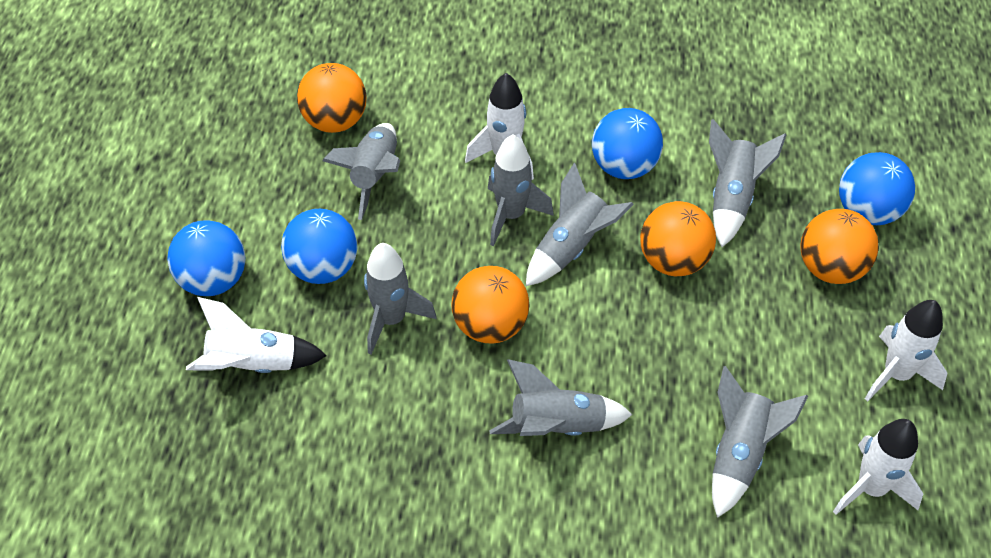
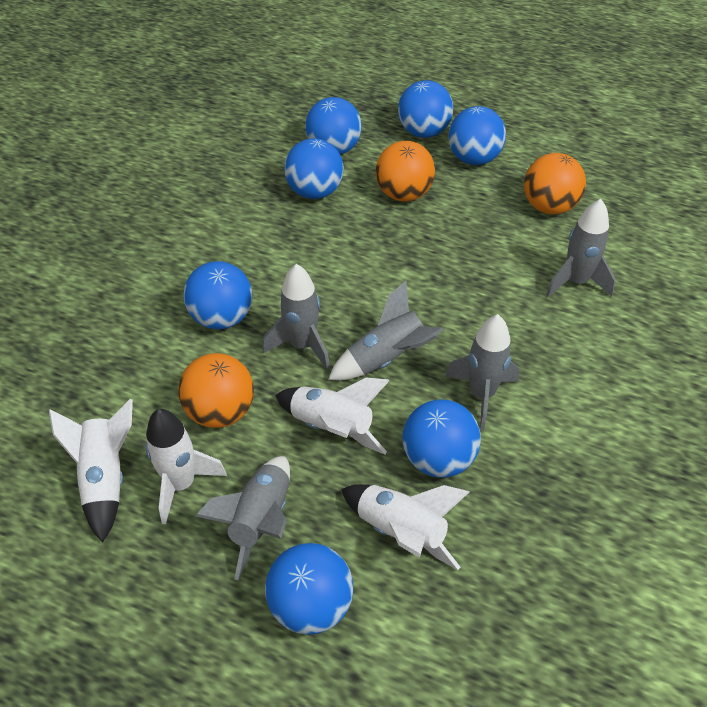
blue ball: 4 -> 7
grey rocket: 7 -> 5
orange ball: 4 -> 3

